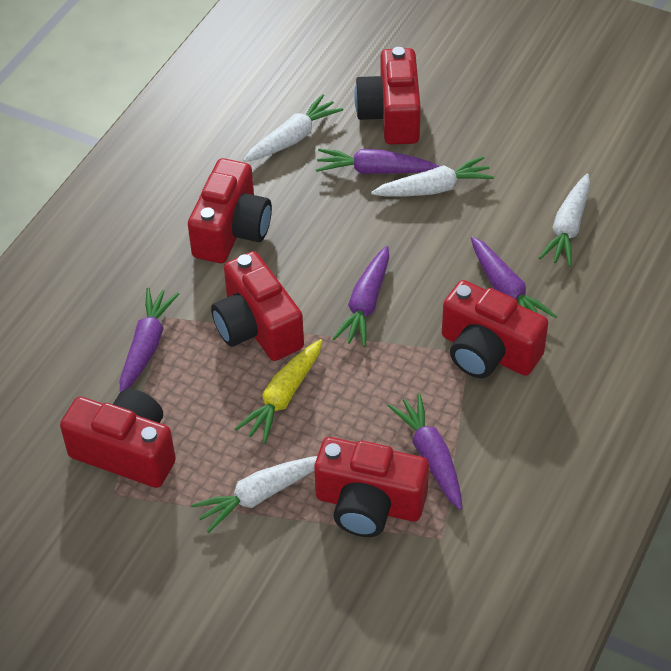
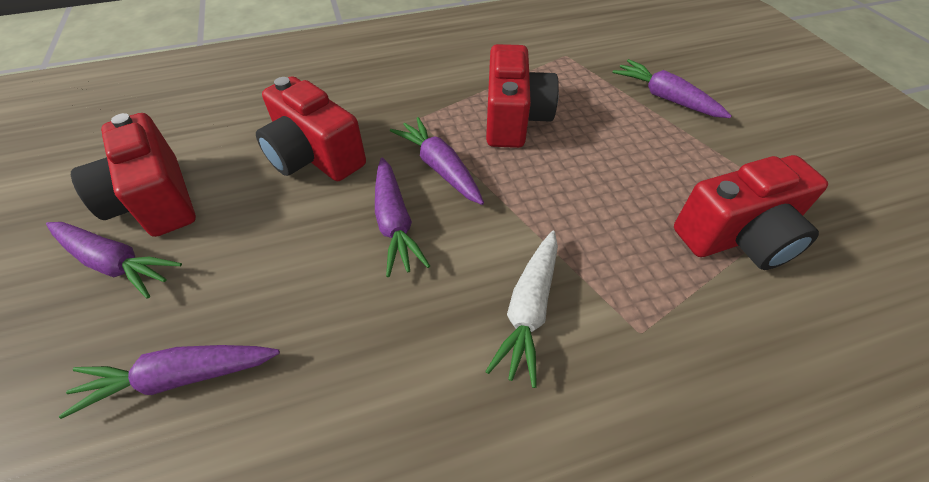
red camera: 6 -> 4
white carrot: 4 -> 1
yellow carrot: 1 -> 0

